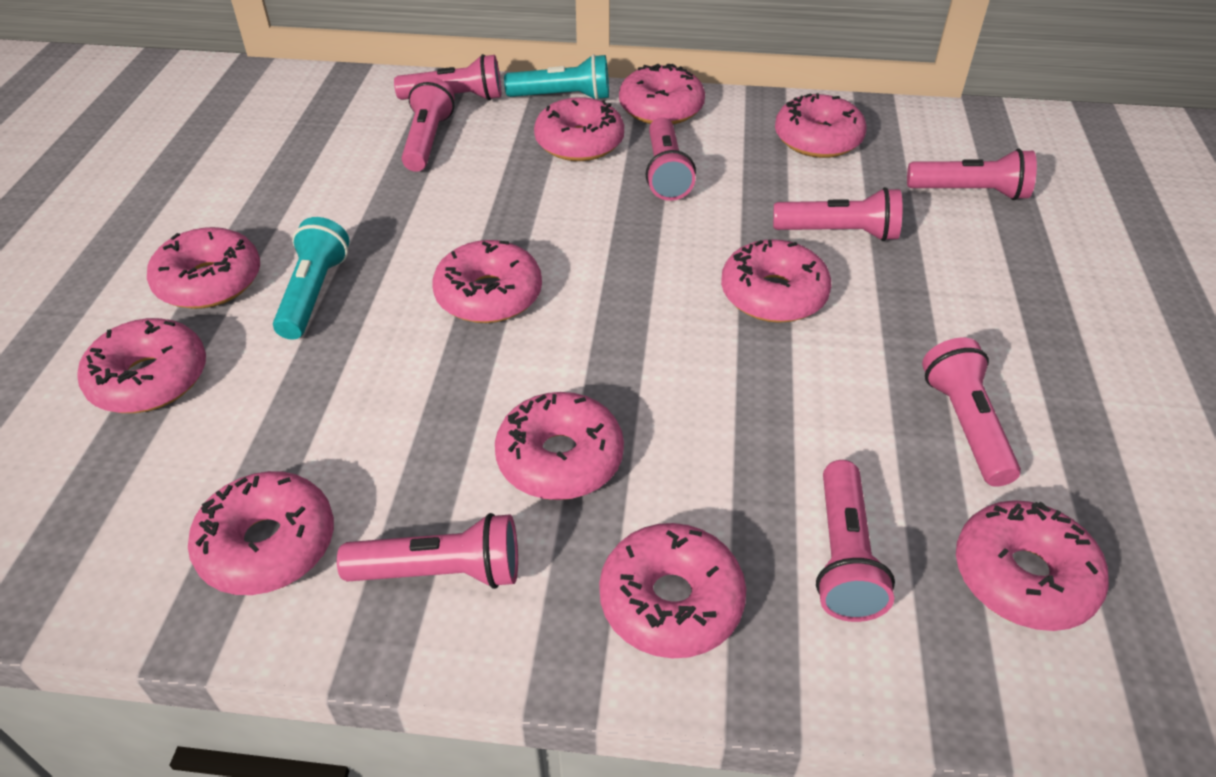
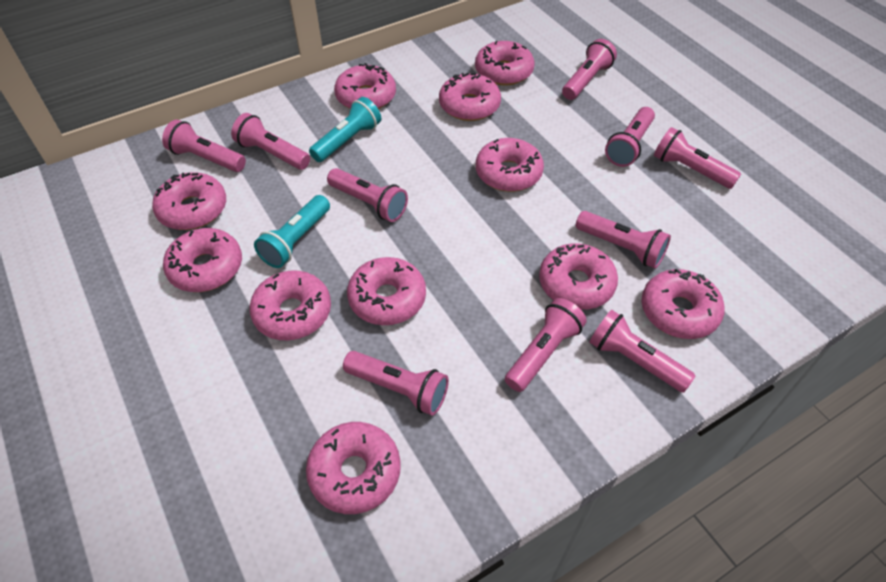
pink flashlight: 8 -> 10

